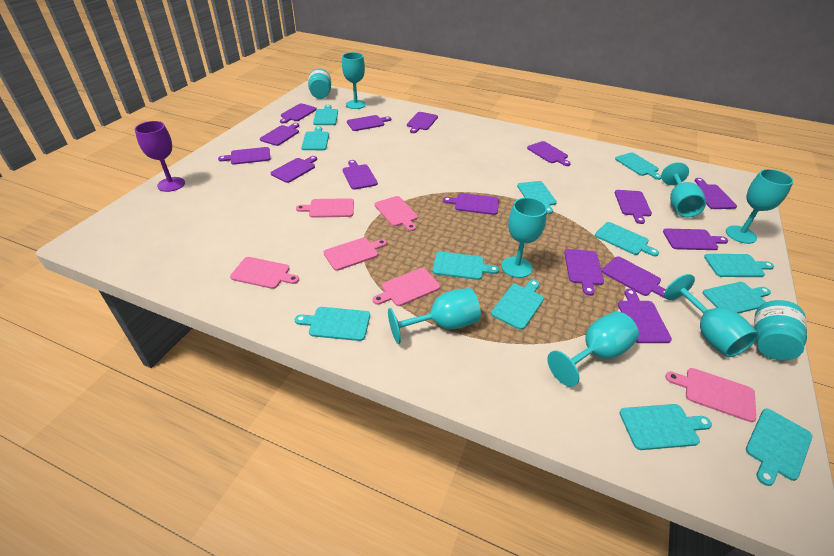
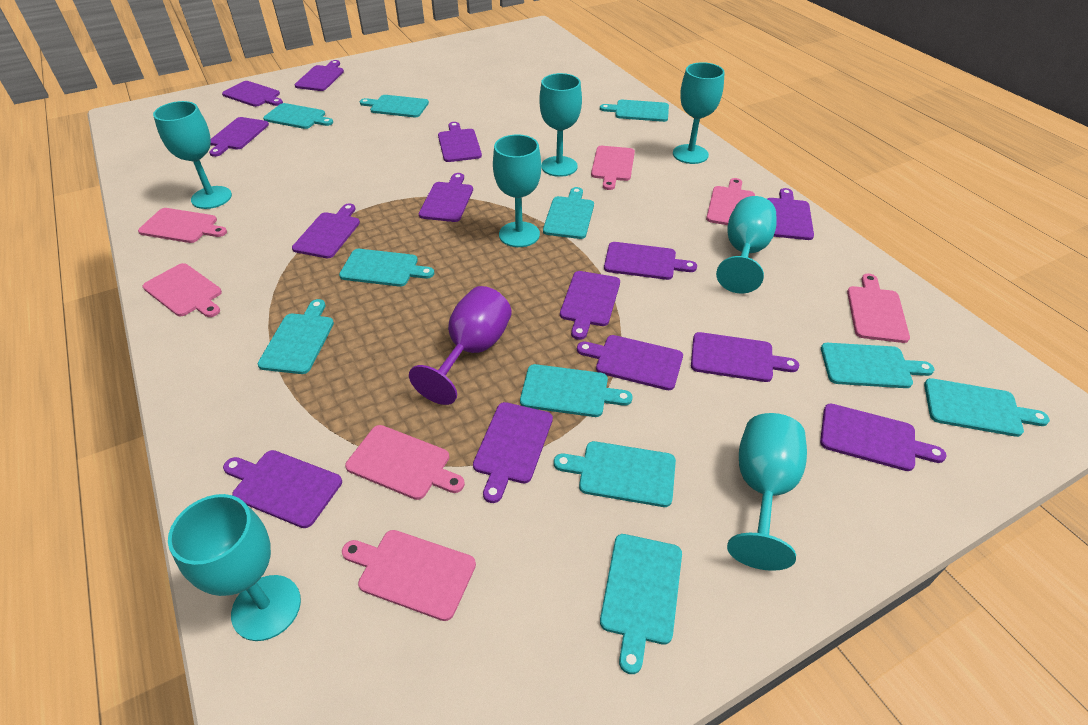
pink cutting board: 6 -> 7
purple cutting board: 15 -> 14
turquoise cutting board: 12 -> 11
turquoise jar: 2 -> 0

